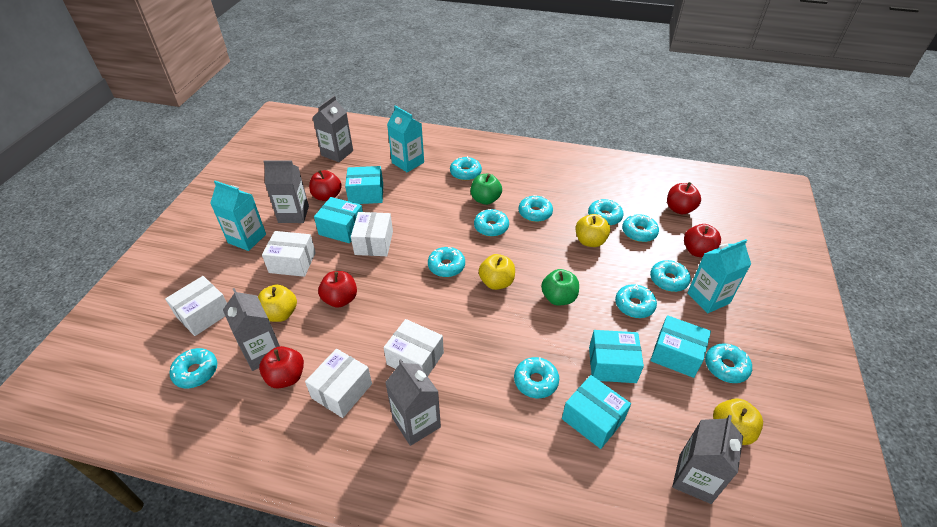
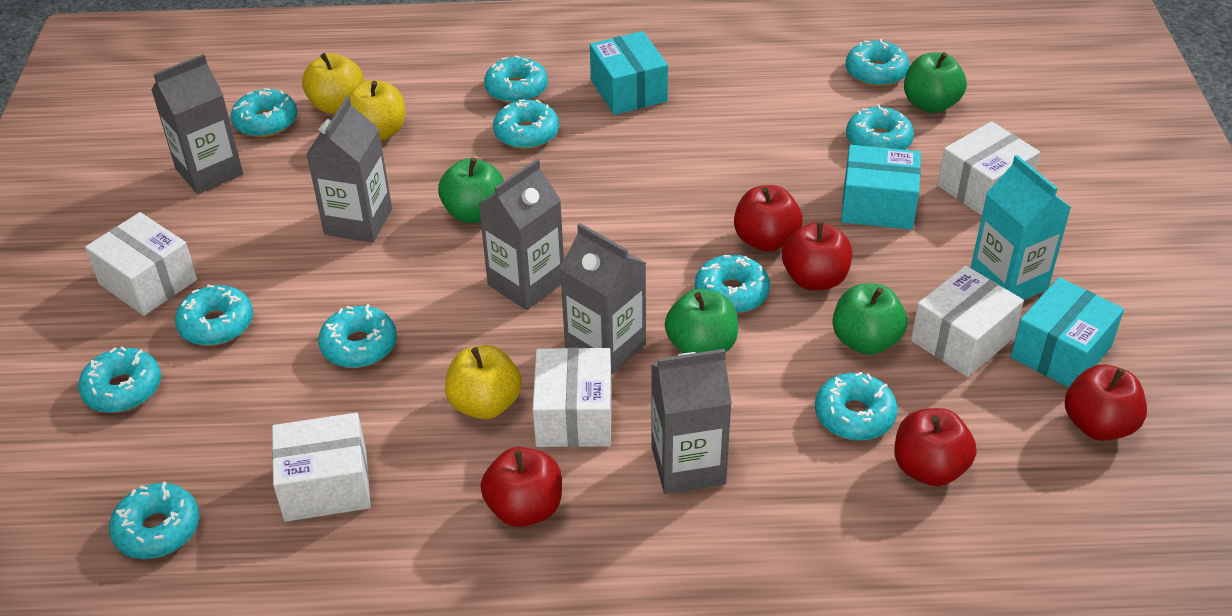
green apple: 2 -> 4
turquoise box: 5 -> 3
turquoise carton: 3 -> 1
yellow apple: 4 -> 3

